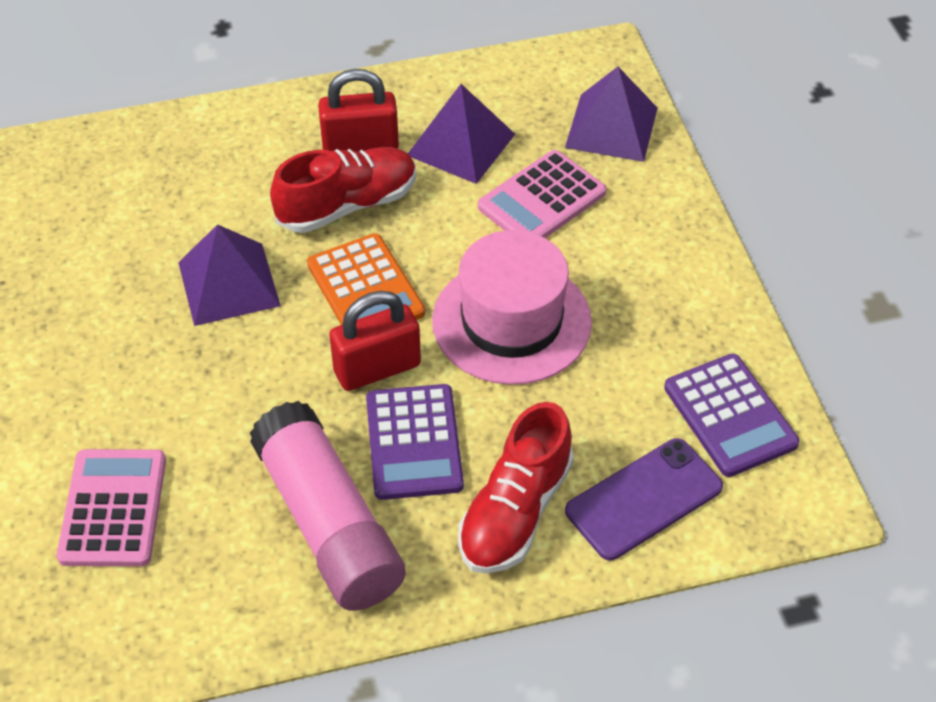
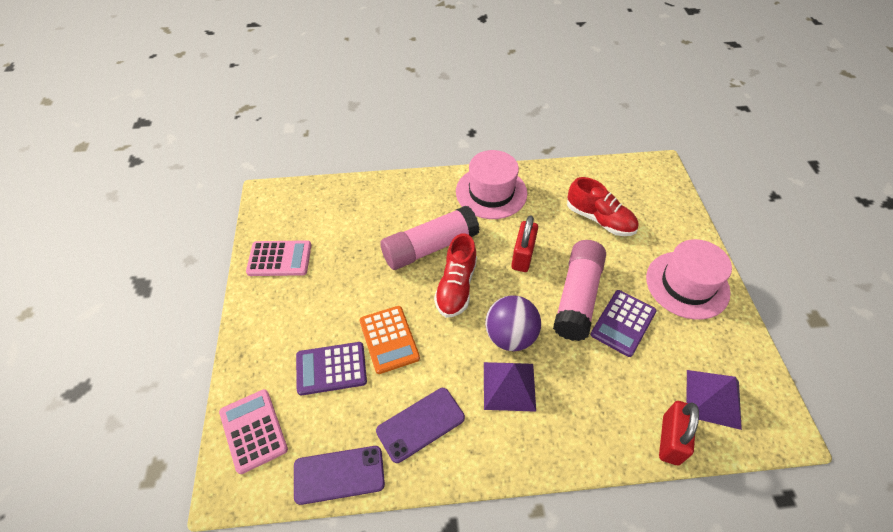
pink glue stick: 1 -> 2
pink hat: 1 -> 2
purple ball: 0 -> 1
purple phone: 1 -> 2
purple pyramid: 3 -> 2

